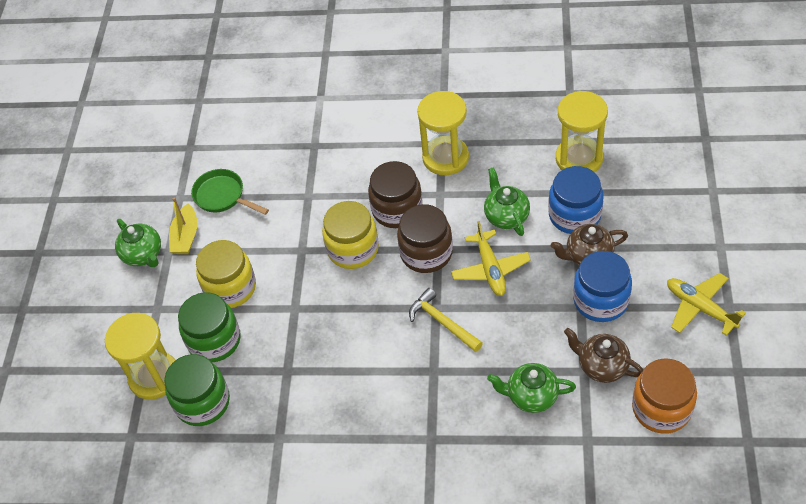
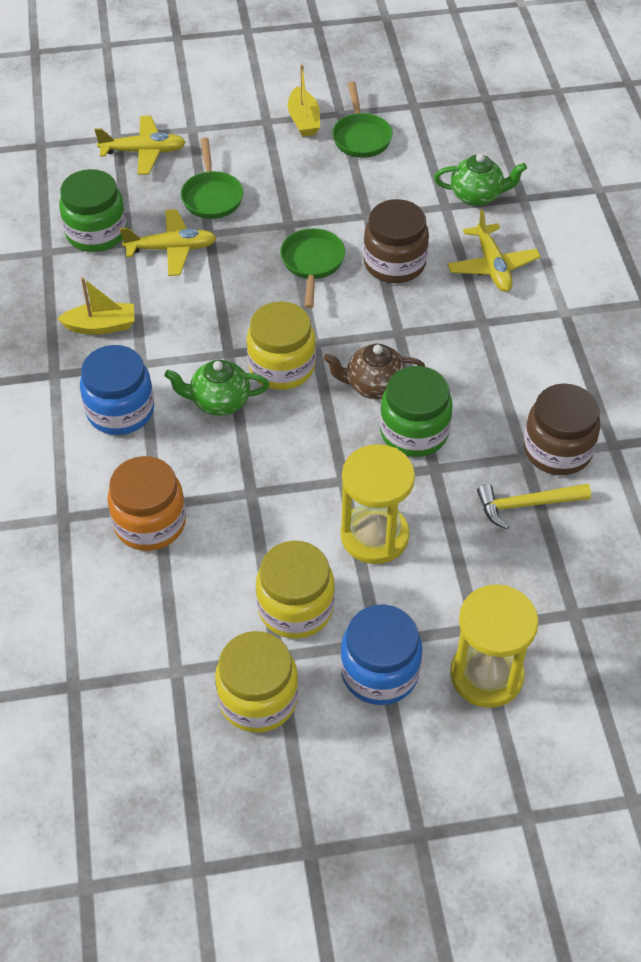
brown teapot: 2 -> 1
green pan: 1 -> 3
green teapot: 3 -> 2
yellow boat: 1 -> 2
yellow hourglass: 3 -> 2
yellow jar: 2 -> 3
yellow plane: 2 -> 3

